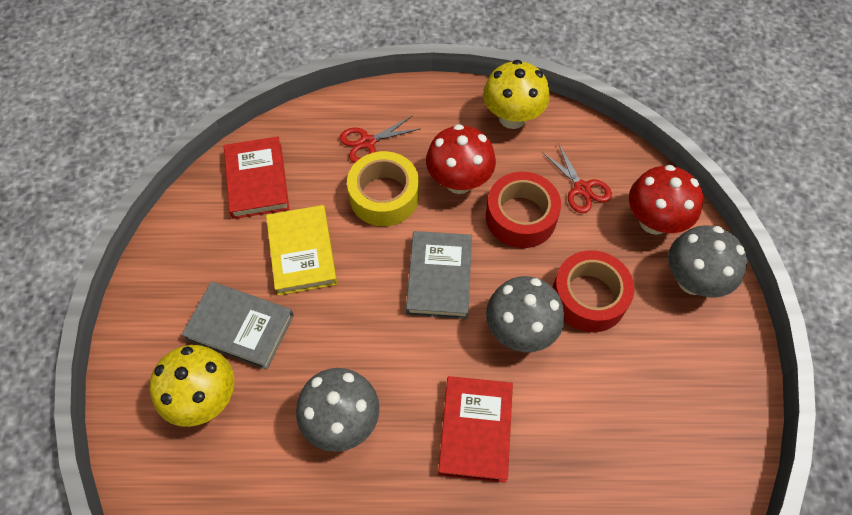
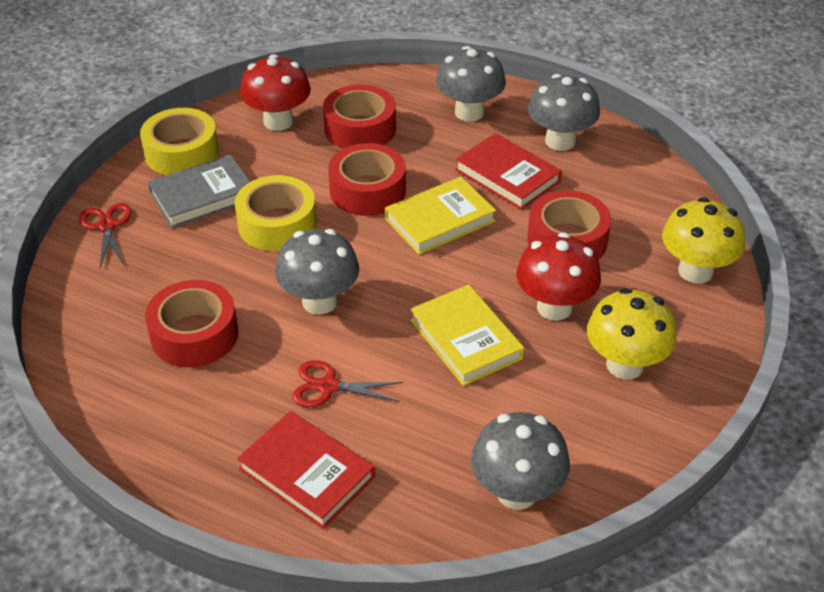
grey book: 2 -> 1
grey mushroom: 3 -> 4
red tape: 2 -> 4
yellow book: 1 -> 2
yellow tape: 1 -> 2

